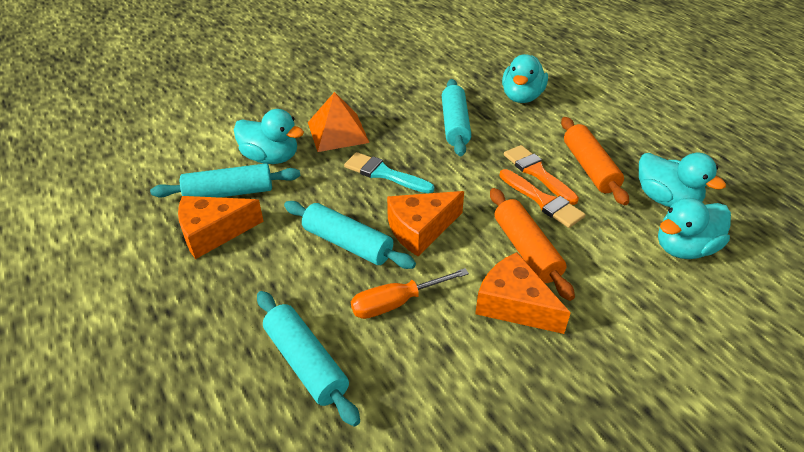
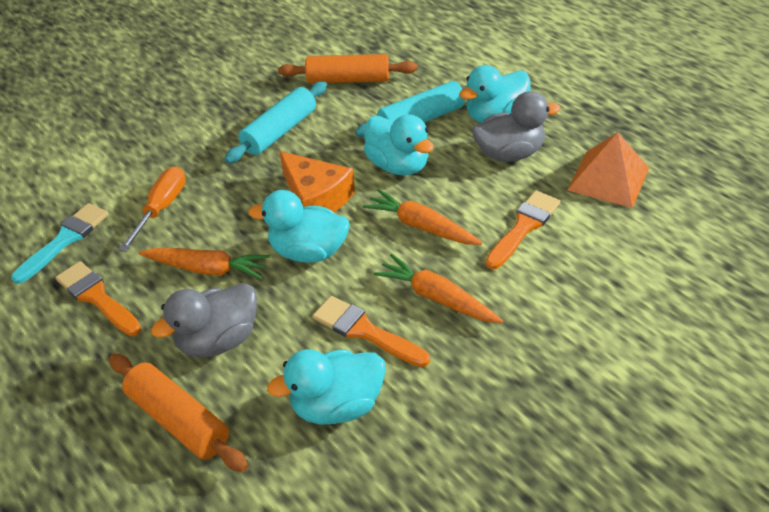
grey duck: 0 -> 2
orange brush: 2 -> 3
orange carrot: 0 -> 3
orange cheese: 3 -> 1
turquoise rolling pin: 4 -> 2

